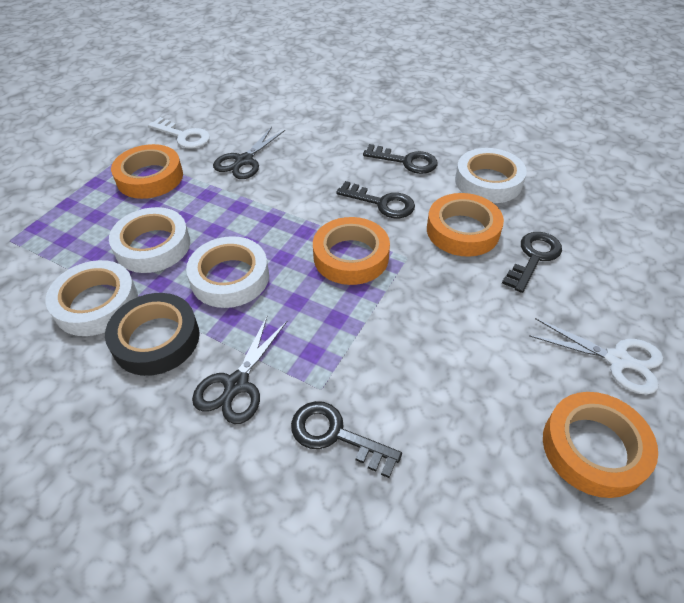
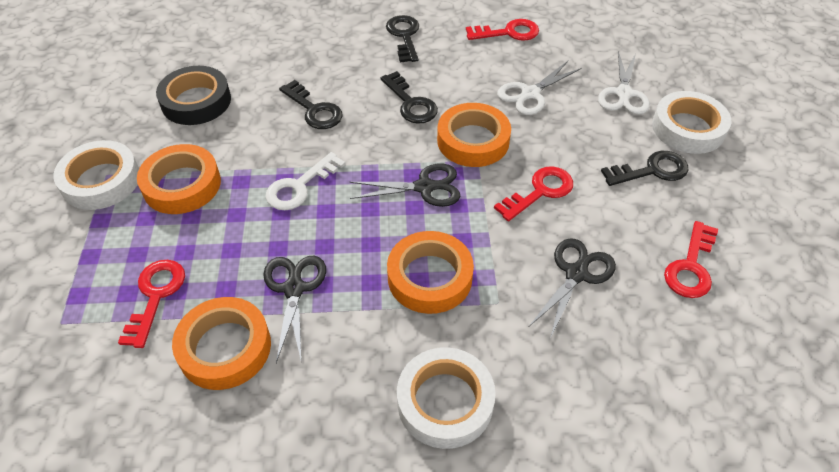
black scissors: 2 -> 3
red key: 0 -> 4
white scissors: 1 -> 2
white tape: 4 -> 3

